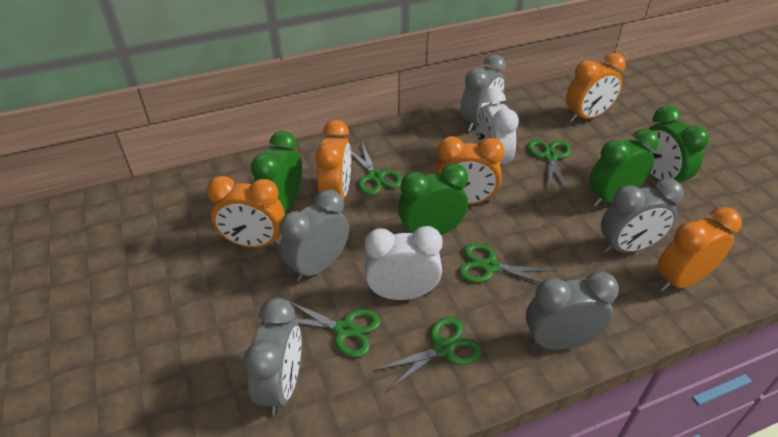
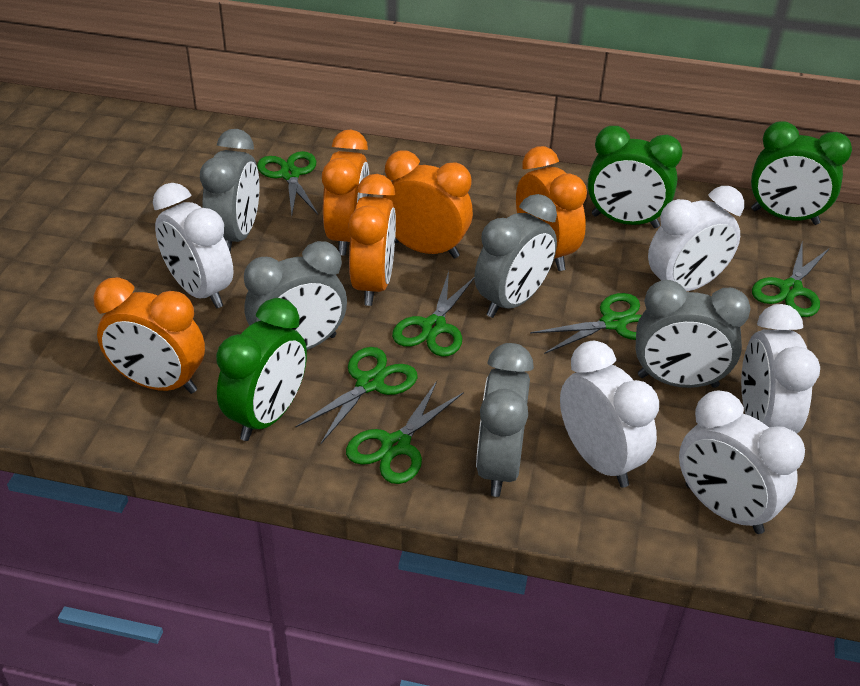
green clock: 4 -> 3
green scissors: 5 -> 6
white clock: 2 -> 5

